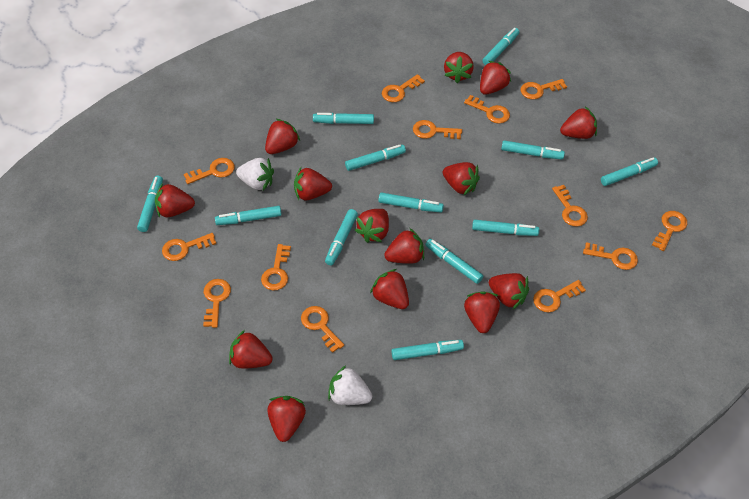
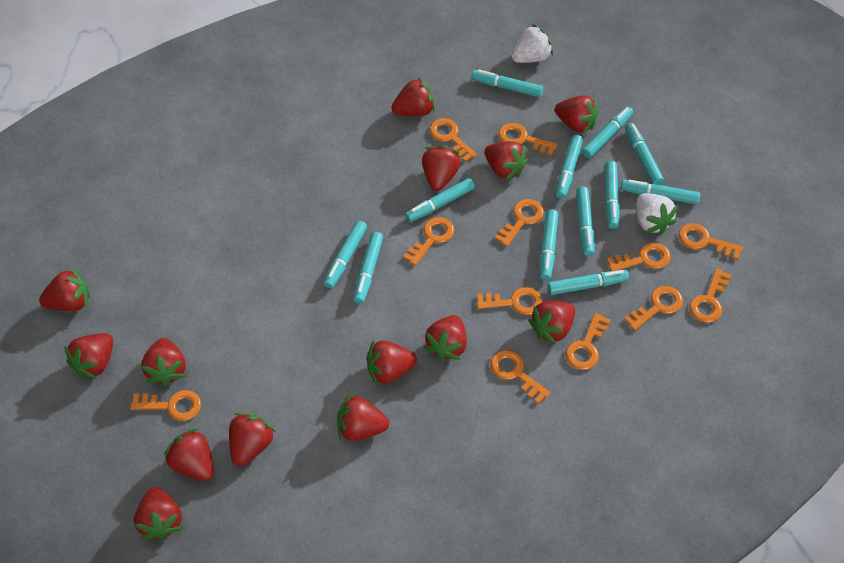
orange key: 13 -> 12

